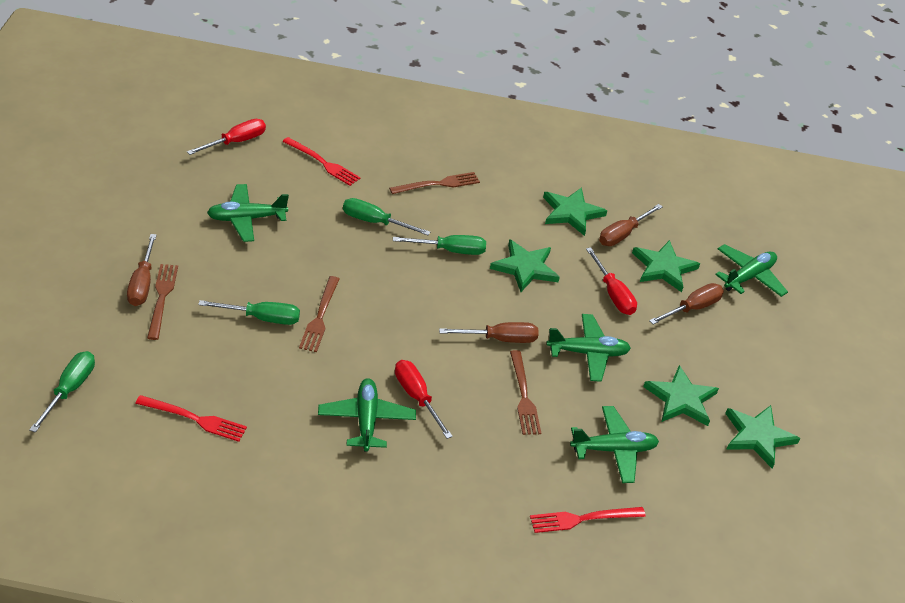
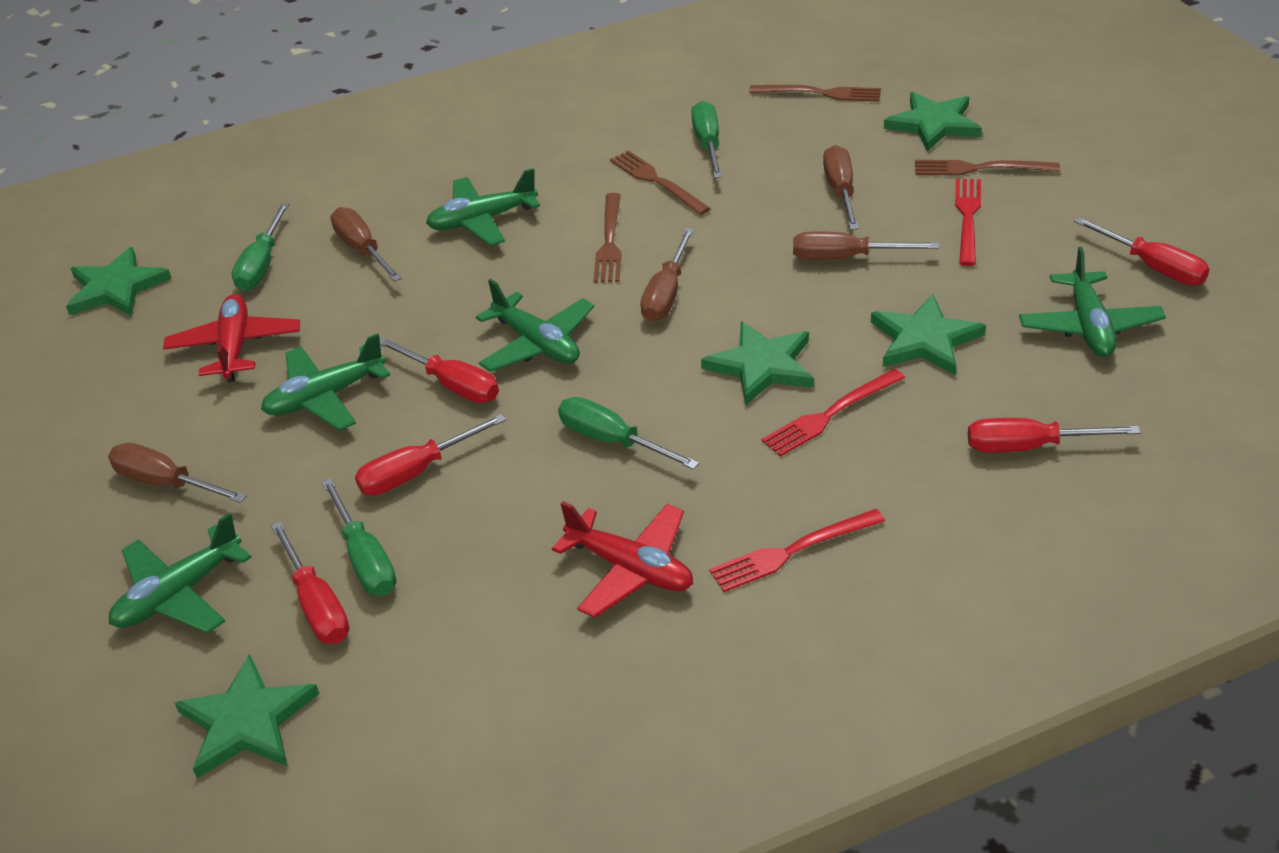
brown screwdriver: 4 -> 5
red plane: 0 -> 2
red screwdriver: 3 -> 5

